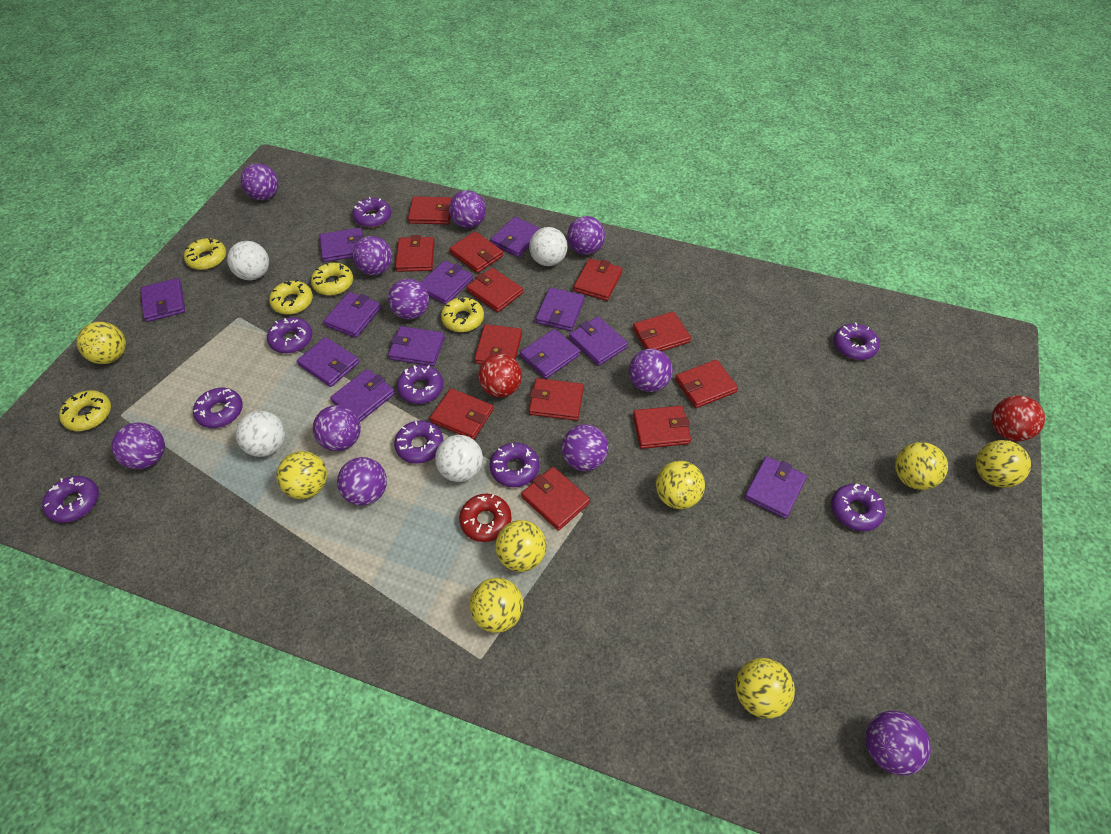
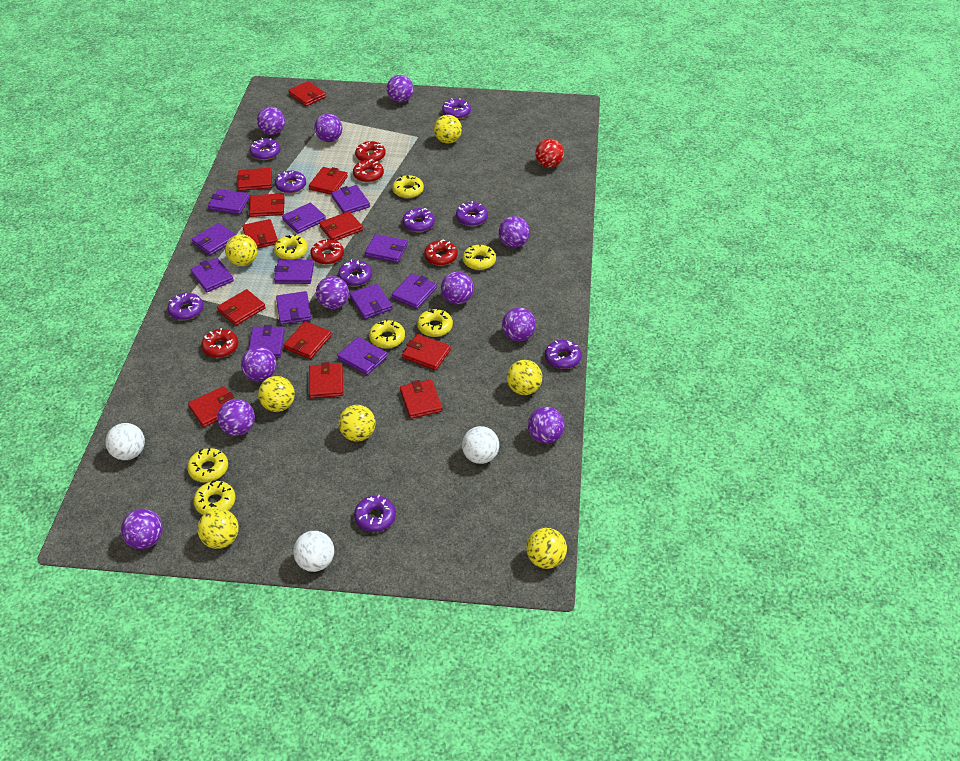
red ball: 2 -> 1
red donut: 1 -> 5
white ball: 4 -> 3
yellow ball: 8 -> 7
yellow donut: 5 -> 7

